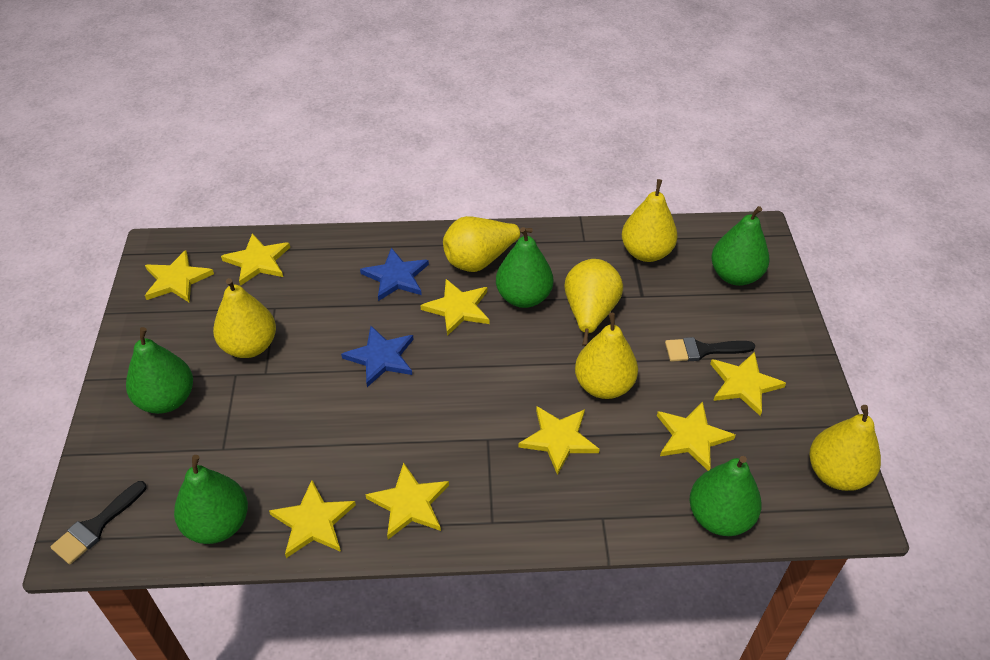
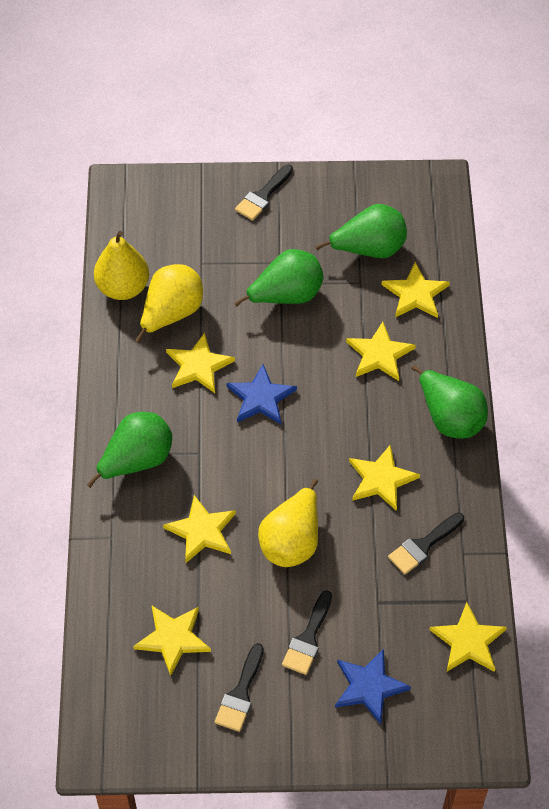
black brush: 2 -> 4
green pear: 5 -> 4
yellow pear: 6 -> 3
yellow star: 8 -> 7

